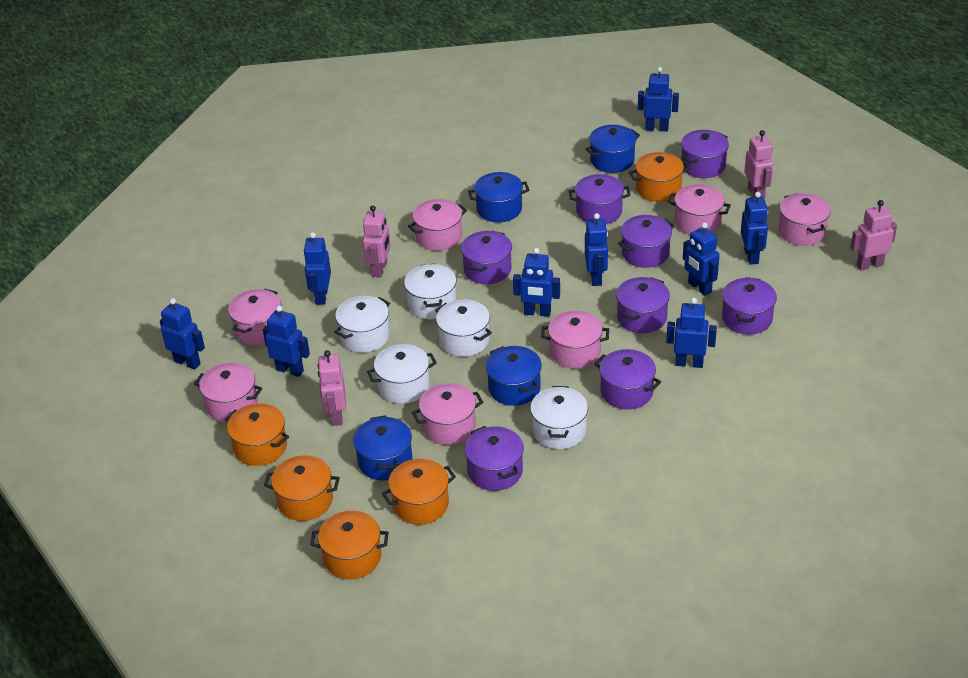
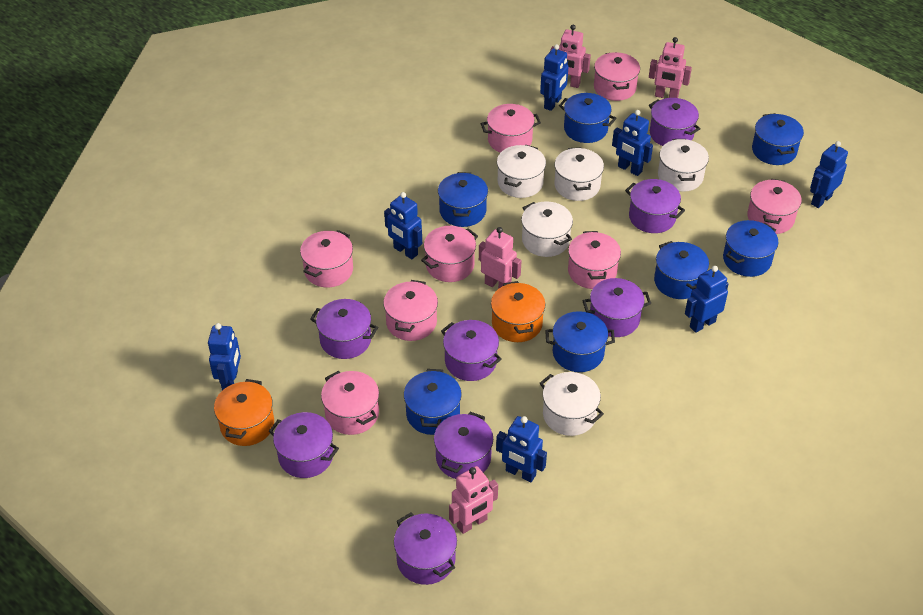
blue pot: 4 -> 7
blue robot: 9 -> 7
orange pot: 5 -> 2
pink pot: 7 -> 8

